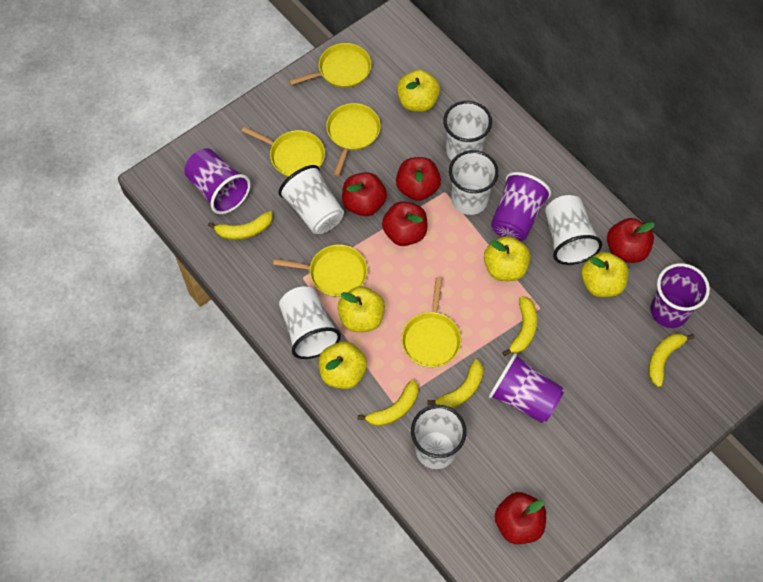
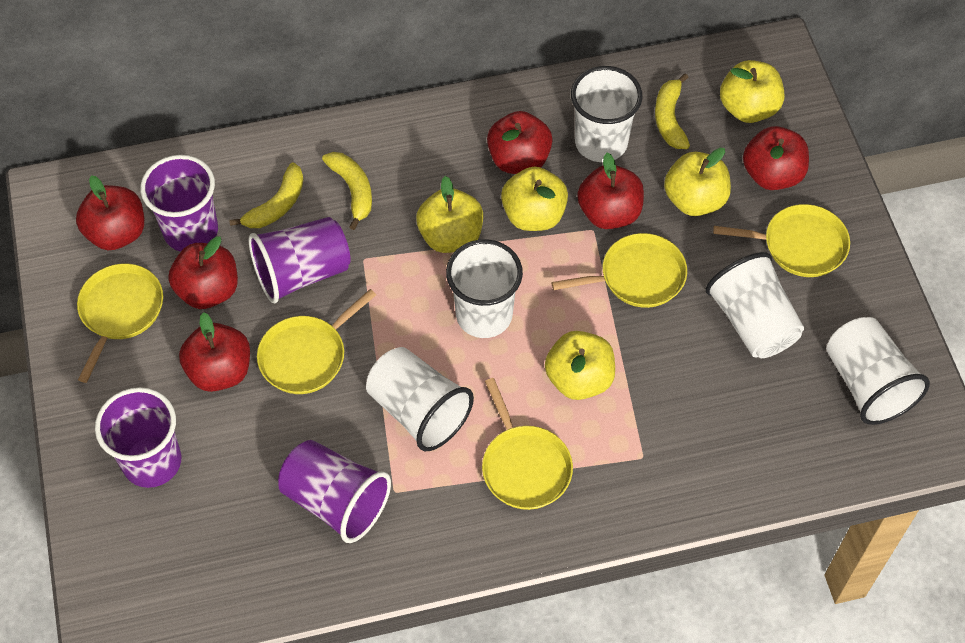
red apple: 5 -> 6
white cup: 6 -> 5
yellow banana: 5 -> 3

